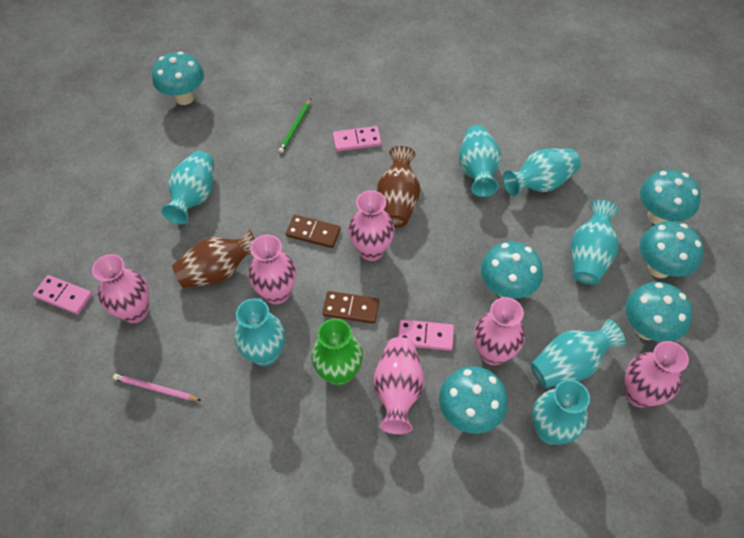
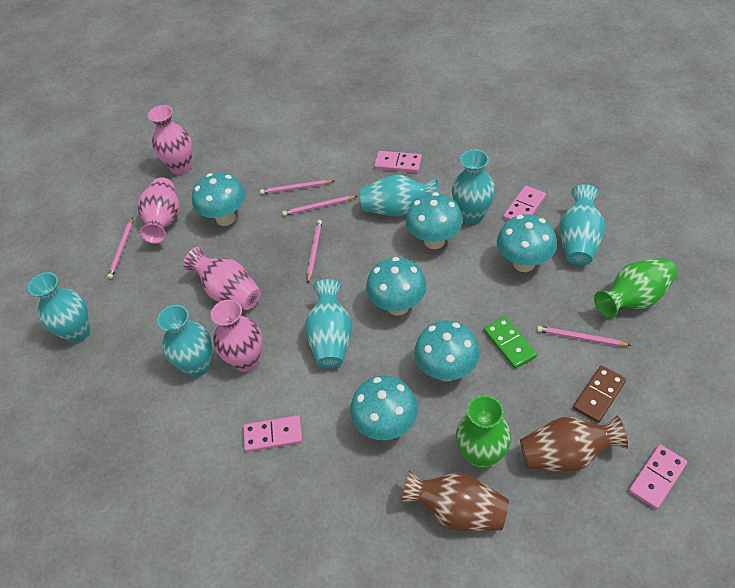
brown domino: 2 -> 1
green domino: 0 -> 1
green pencil: 1 -> 0
green vase: 1 -> 2
pink domino: 3 -> 4
pink pencil: 1 -> 5
pink vase: 6 -> 4
turquoise vase: 7 -> 6

